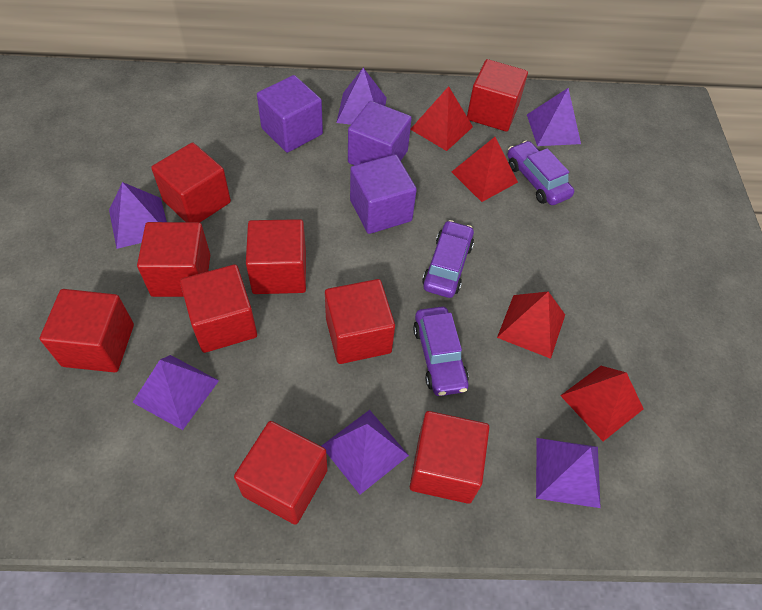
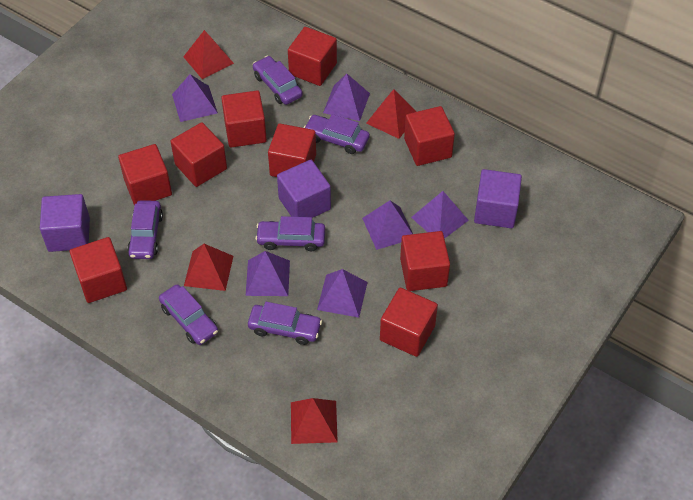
purple car: 3 -> 6

